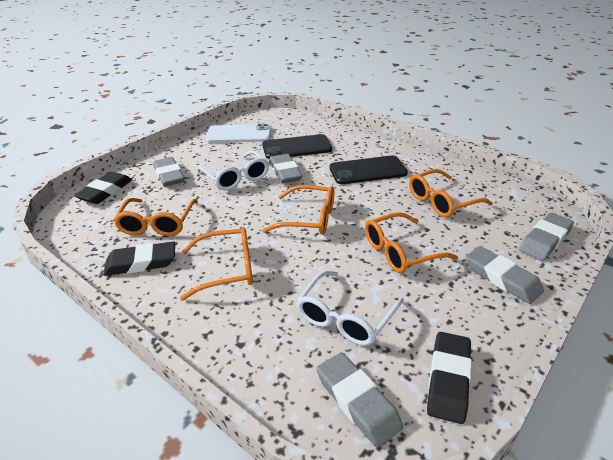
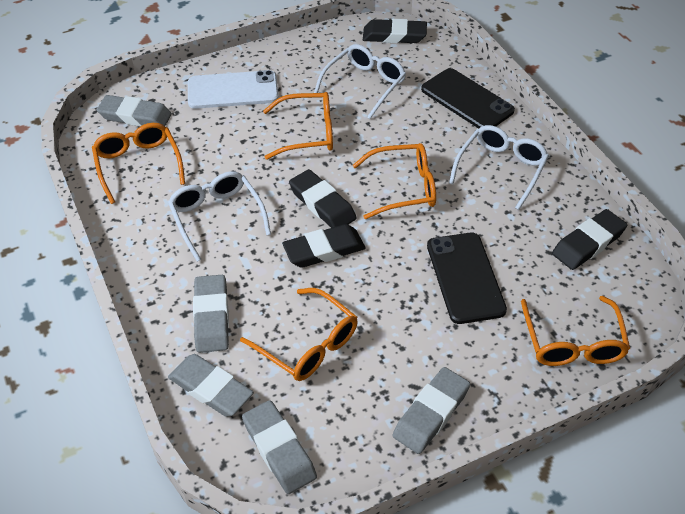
black eraser: 3 -> 4
white glasses: 2 -> 3

